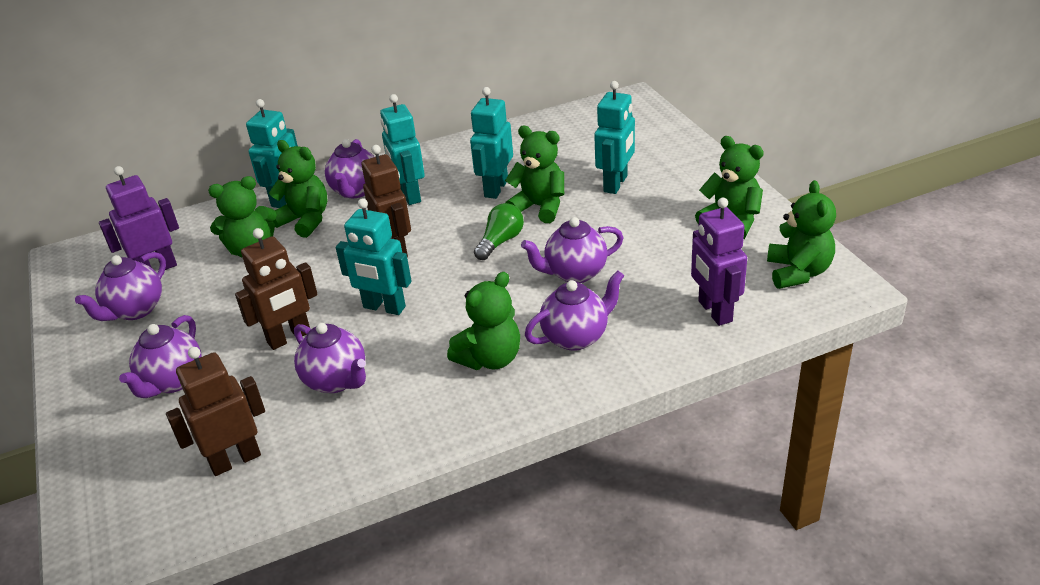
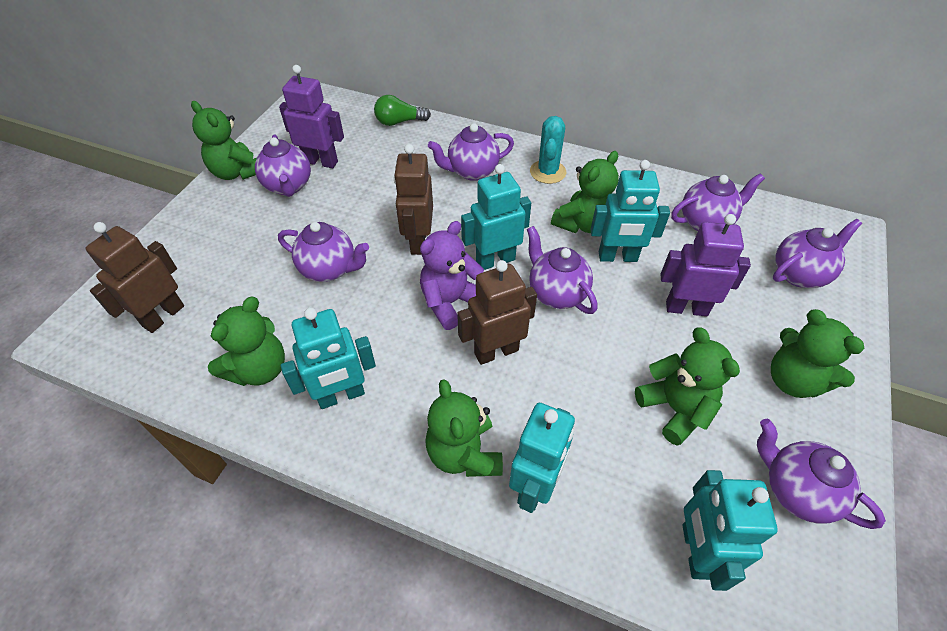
purple teapot: 6 -> 7
purple teddy bear: 0 -> 1
turquoise cactus: 0 -> 1

